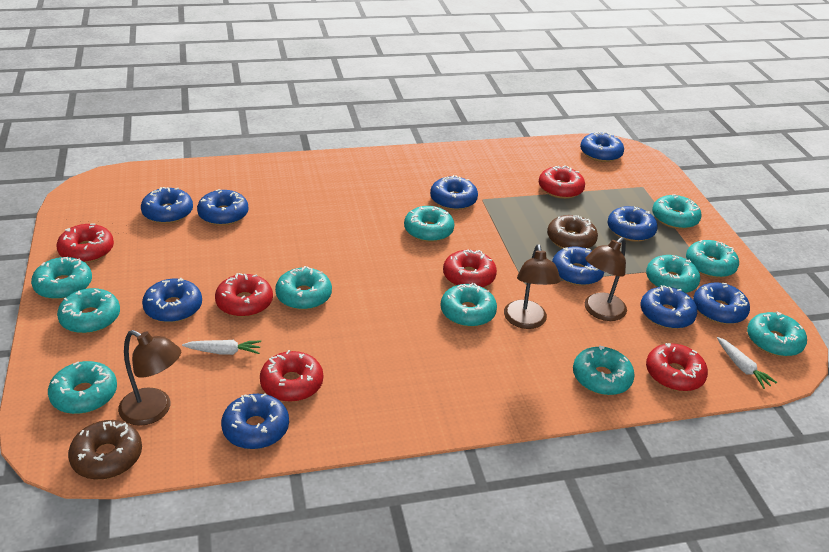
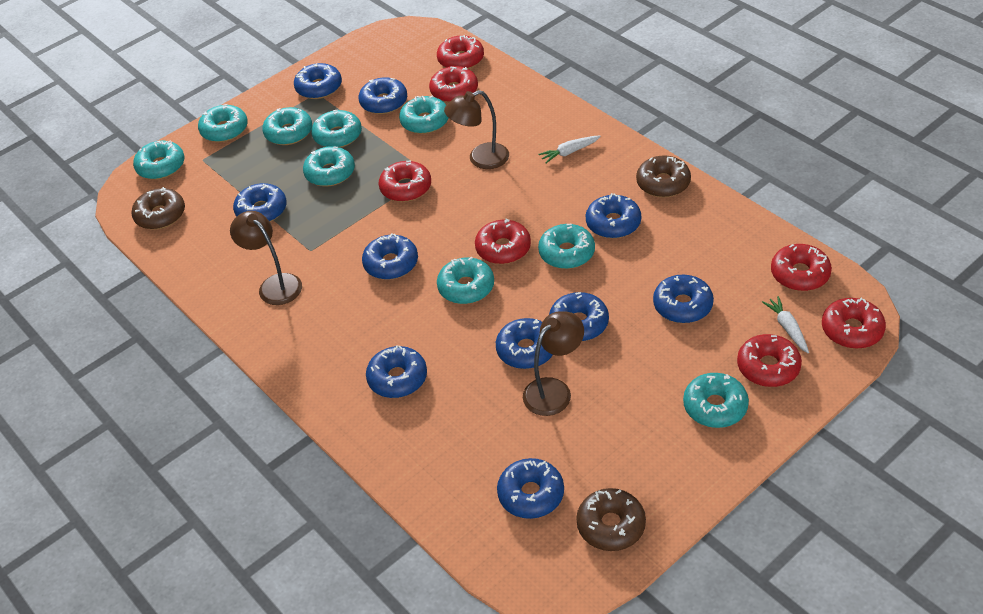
brown donut: 2 -> 3
red donut: 6 -> 7
turquoise donut: 11 -> 9

